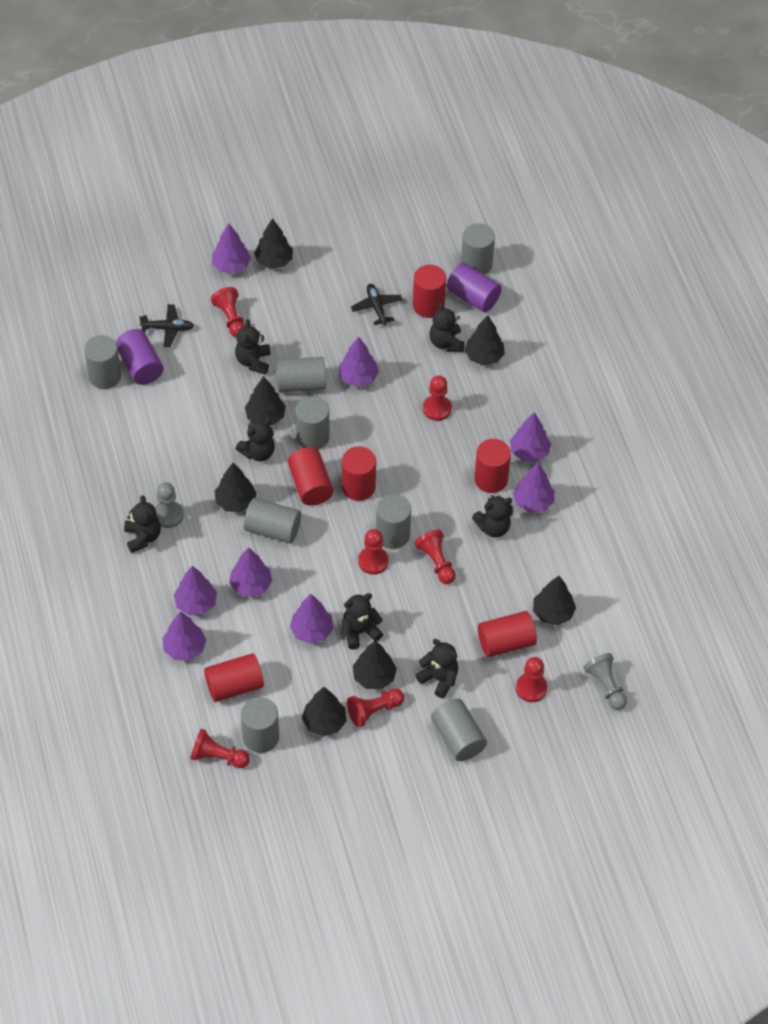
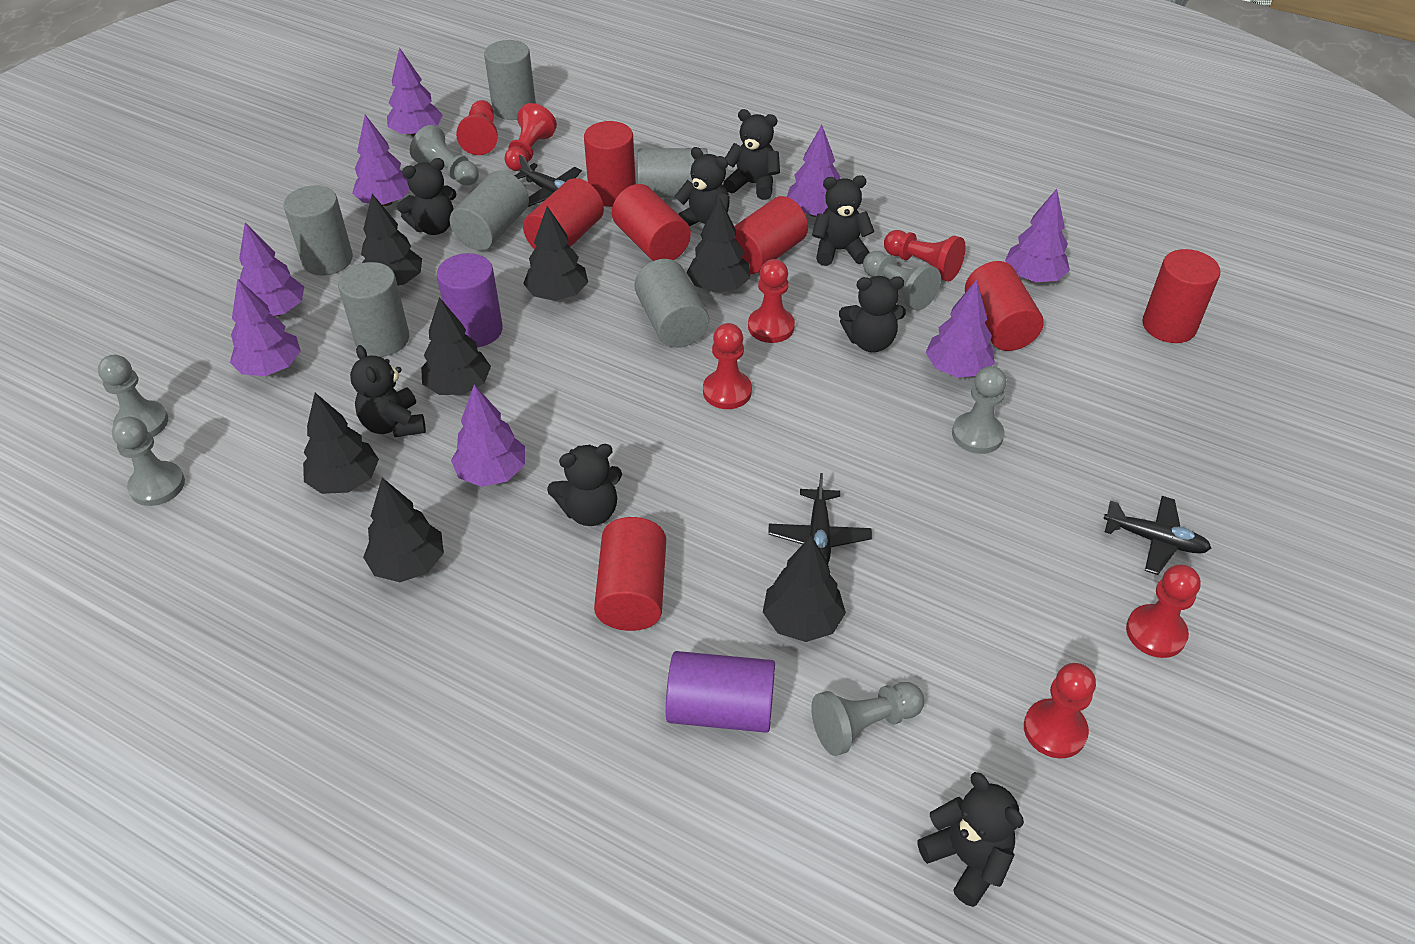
black plane: 2 -> 3
black teddy bear: 7 -> 8
grey cylinder: 8 -> 6
grey pawn: 2 -> 6
red cylinder: 6 -> 7

